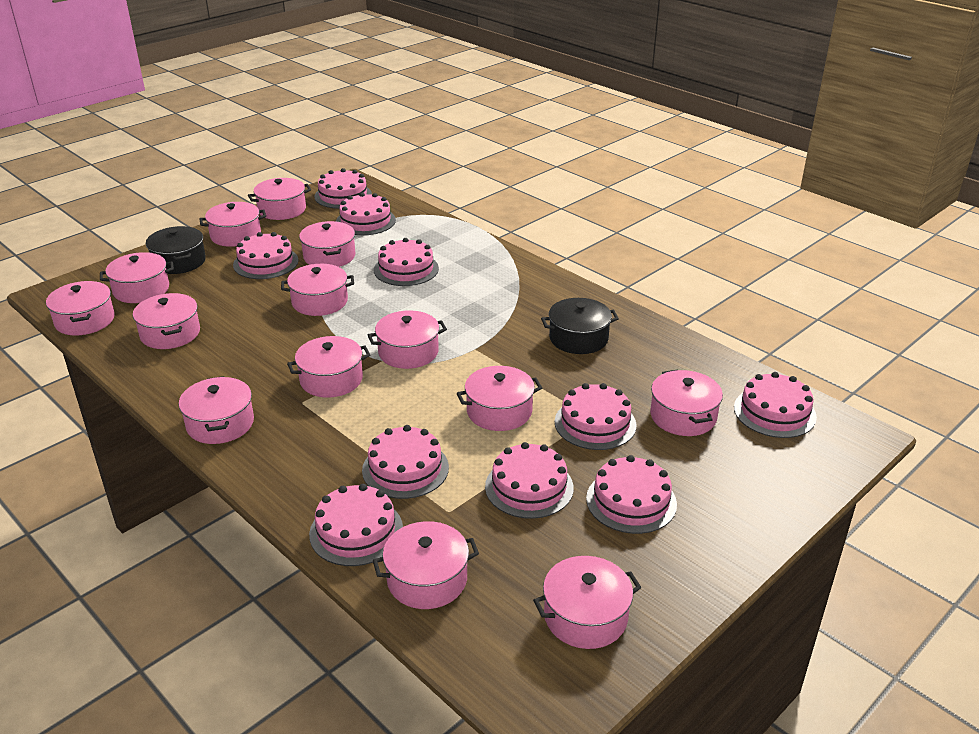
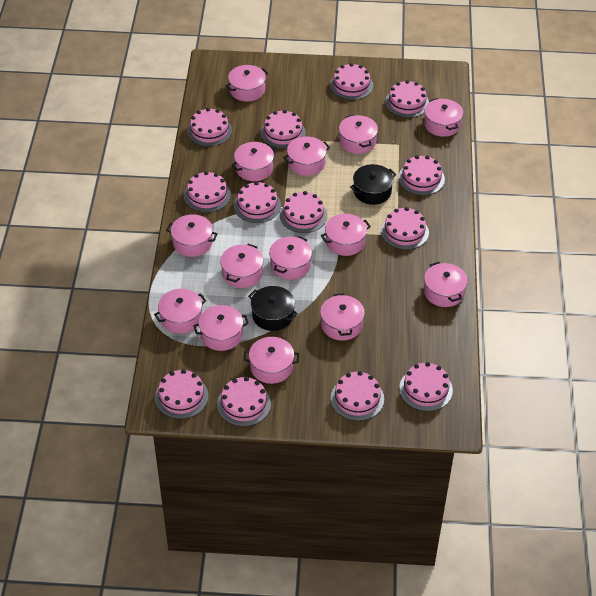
pink cake: 10 -> 13

